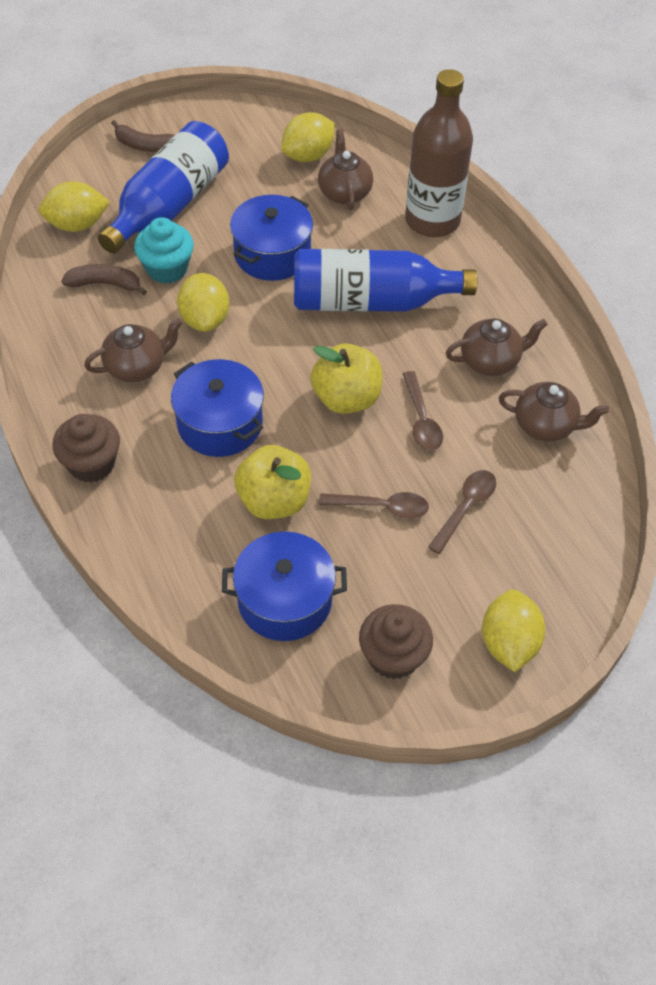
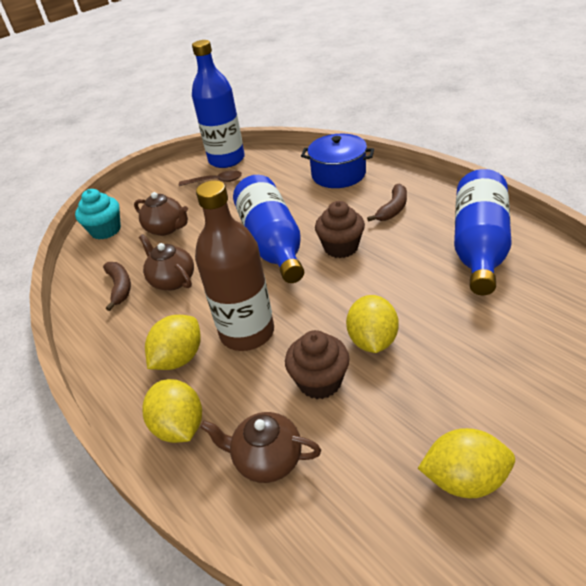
blue bottle: 2 -> 3
blue pot: 3 -> 1
brown spoon: 3 -> 1
brown teapot: 4 -> 3
yellow apple: 2 -> 0

